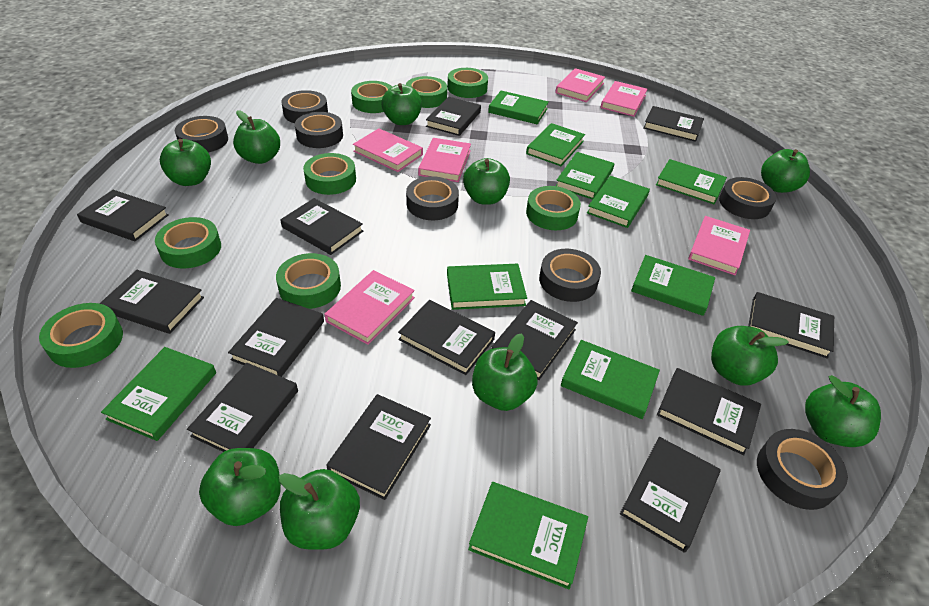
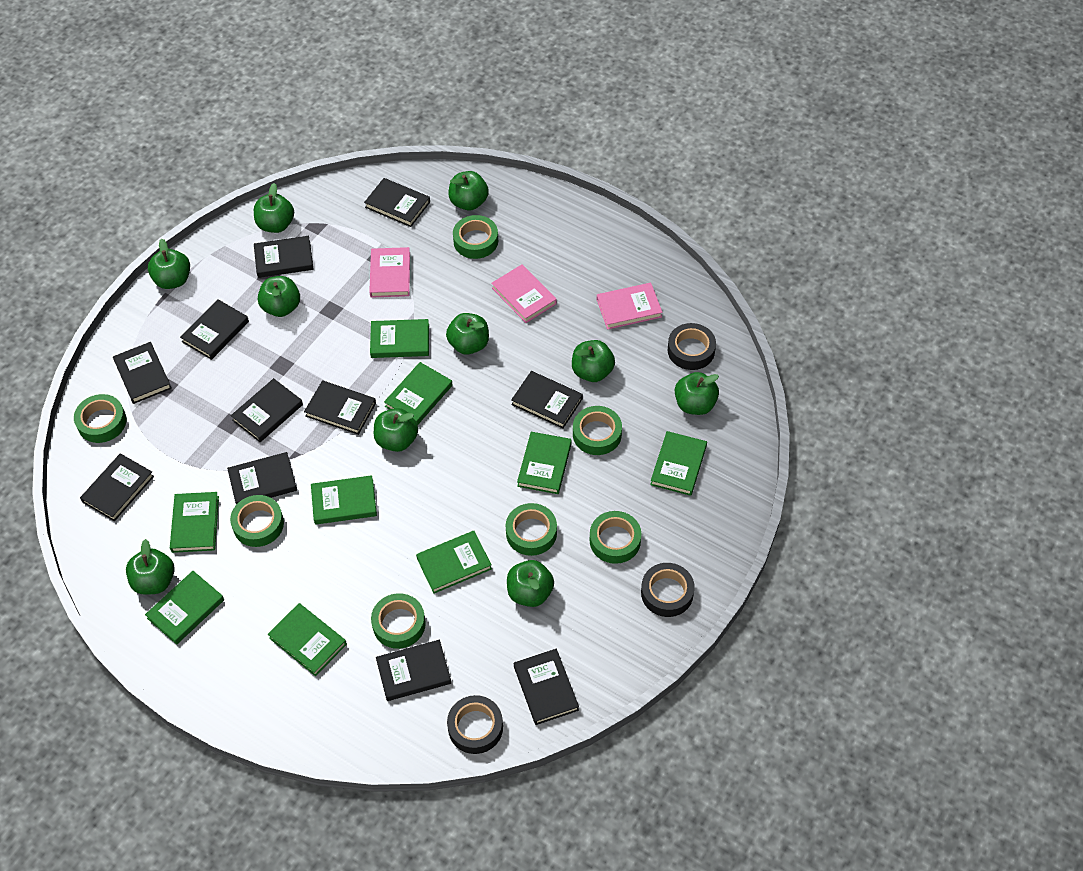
black book: 13 -> 11
black tape: 7 -> 3
green book: 10 -> 9
green tape: 8 -> 7
pink book: 6 -> 3

